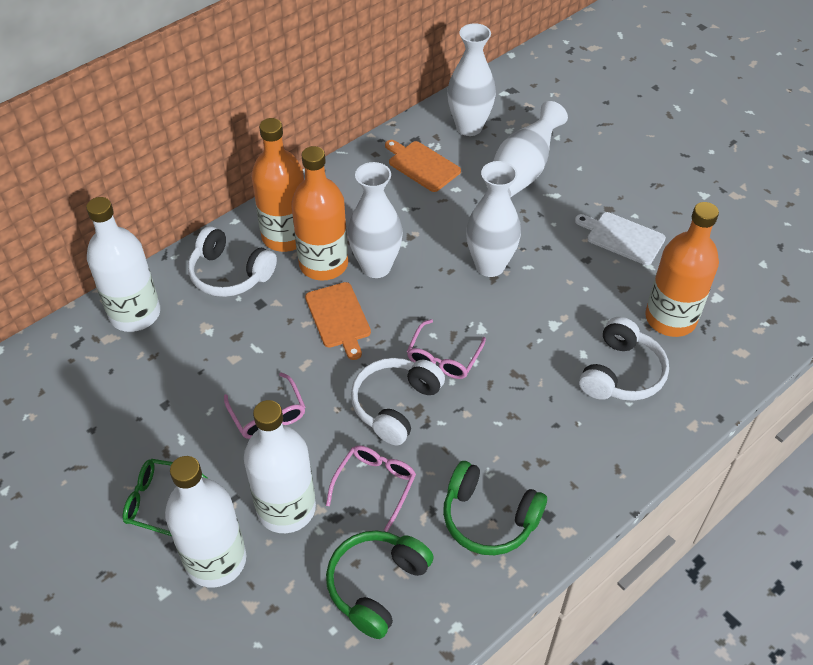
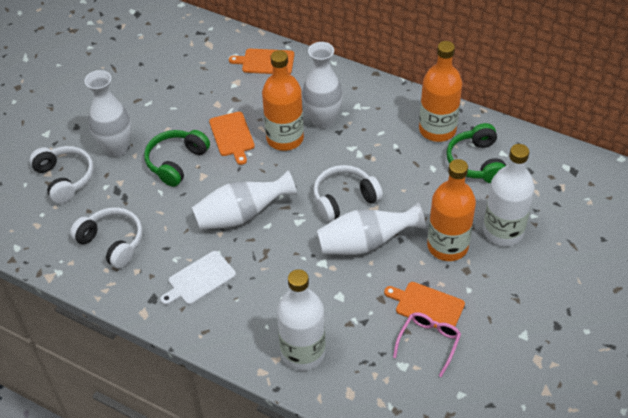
green glasses: 1 -> 0
orange cutting board: 2 -> 3
pink glasses: 3 -> 1
white bottle: 3 -> 2

